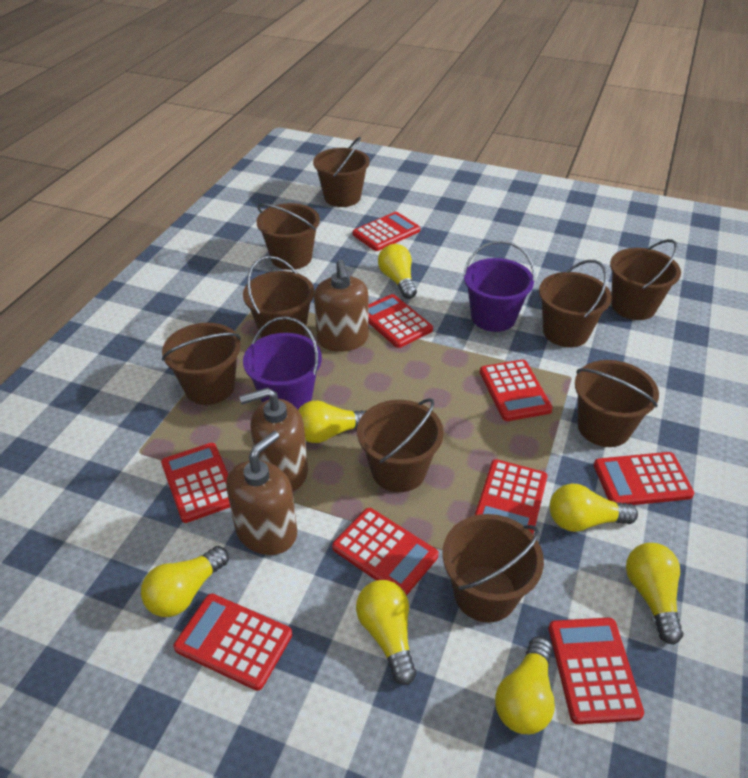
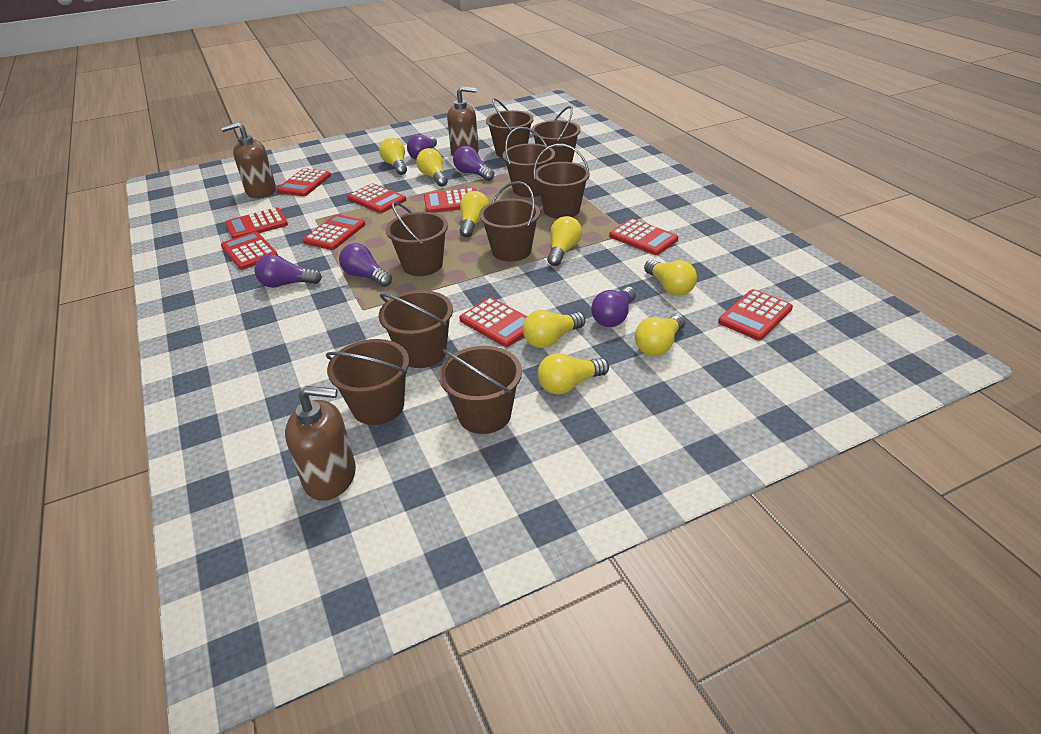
purple bucket: 2 -> 0
purple light bulb: 0 -> 5
yellow light bulb: 7 -> 8

